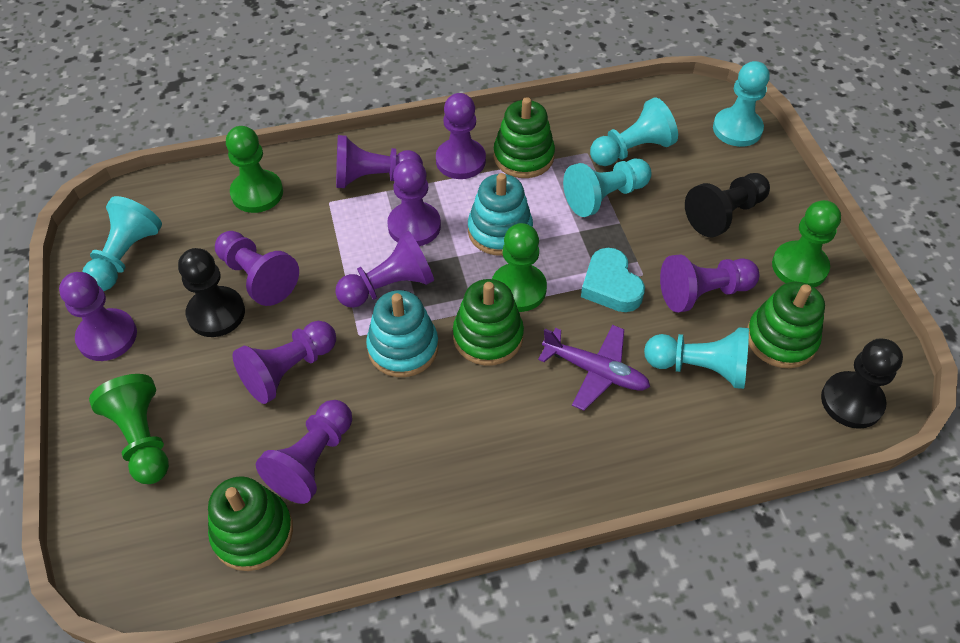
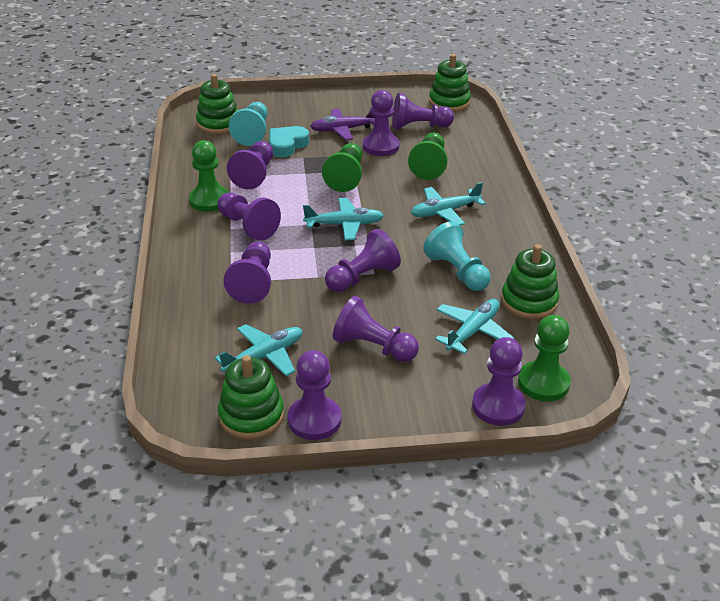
black pawn: 3 -> 0
turquoise pawn: 5 -> 2
turquoise plane: 0 -> 4
turquoise stacking toy: 2 -> 0

